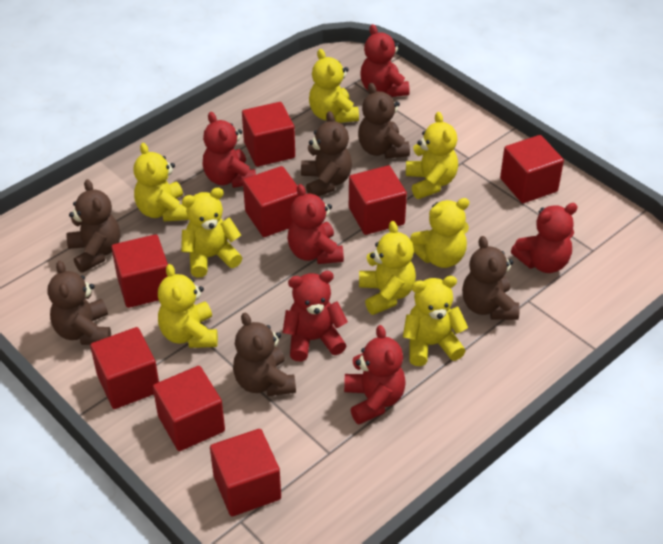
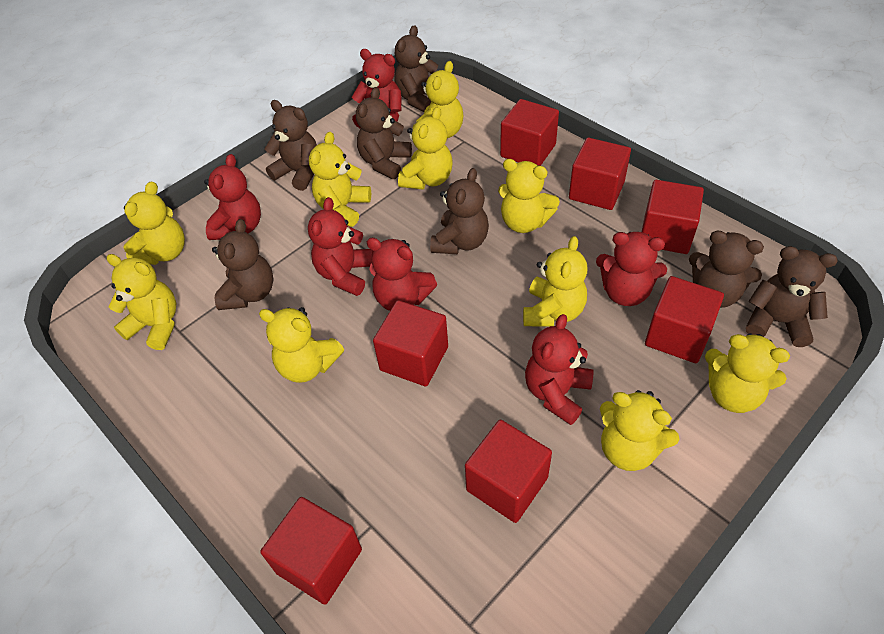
brown teddy bear: 6 -> 7
red cube: 8 -> 7
yellow teddy bear: 8 -> 10

